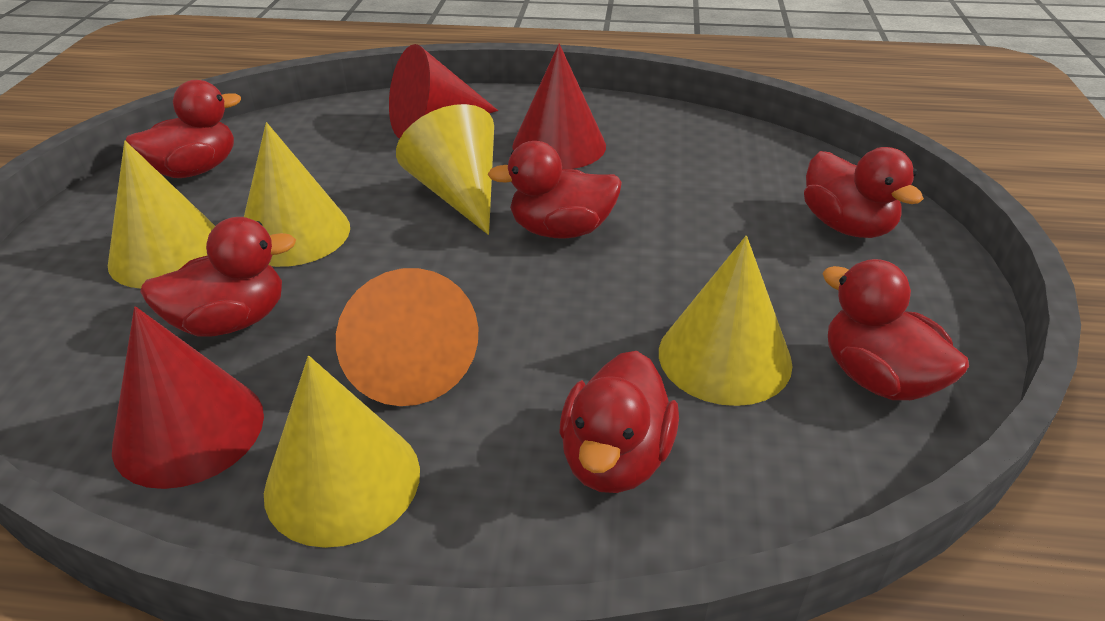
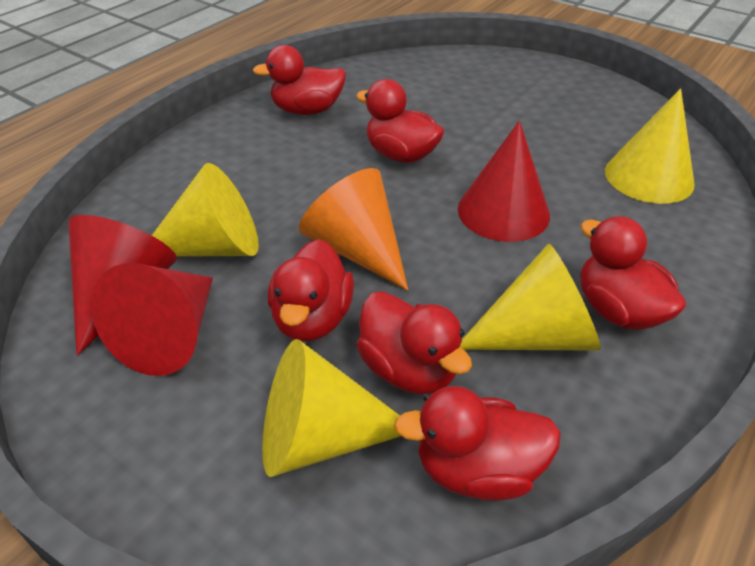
yellow cone: 5 -> 4

